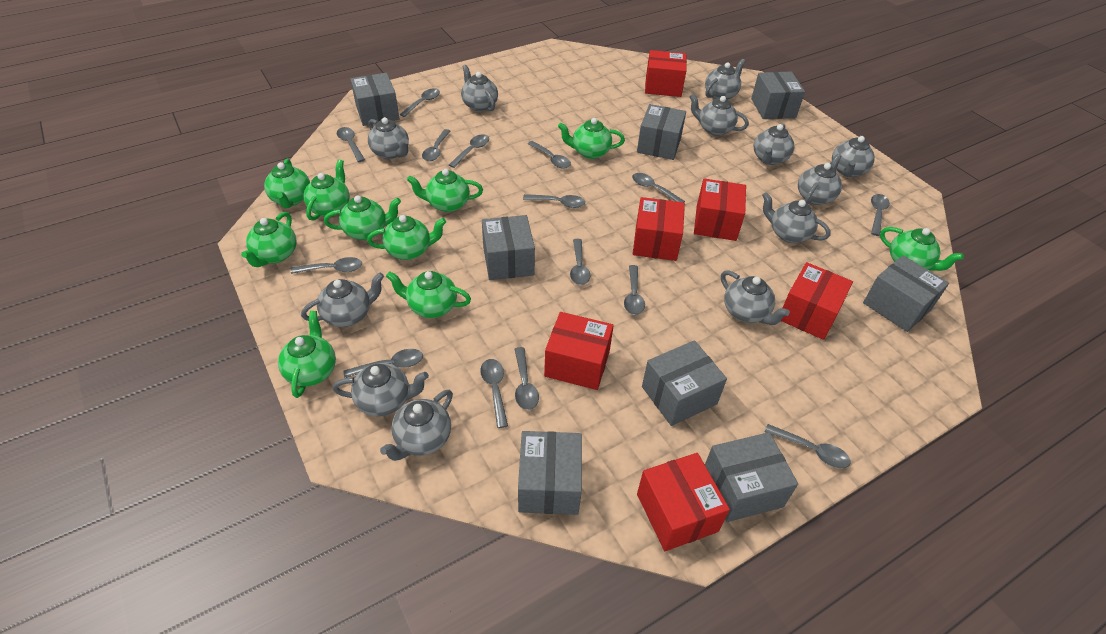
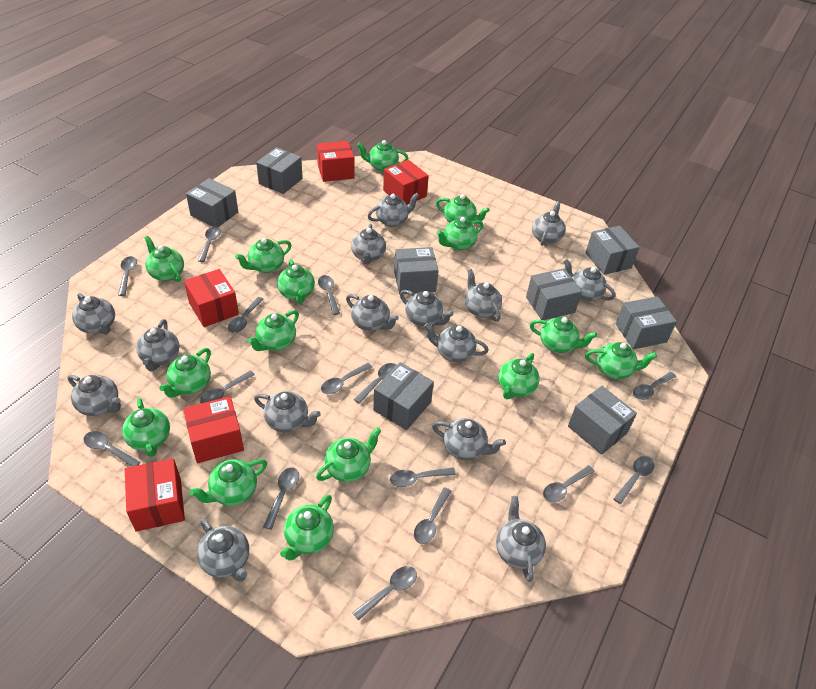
green teapot: 10 -> 15
grey teapot: 12 -> 15
red box: 6 -> 5

